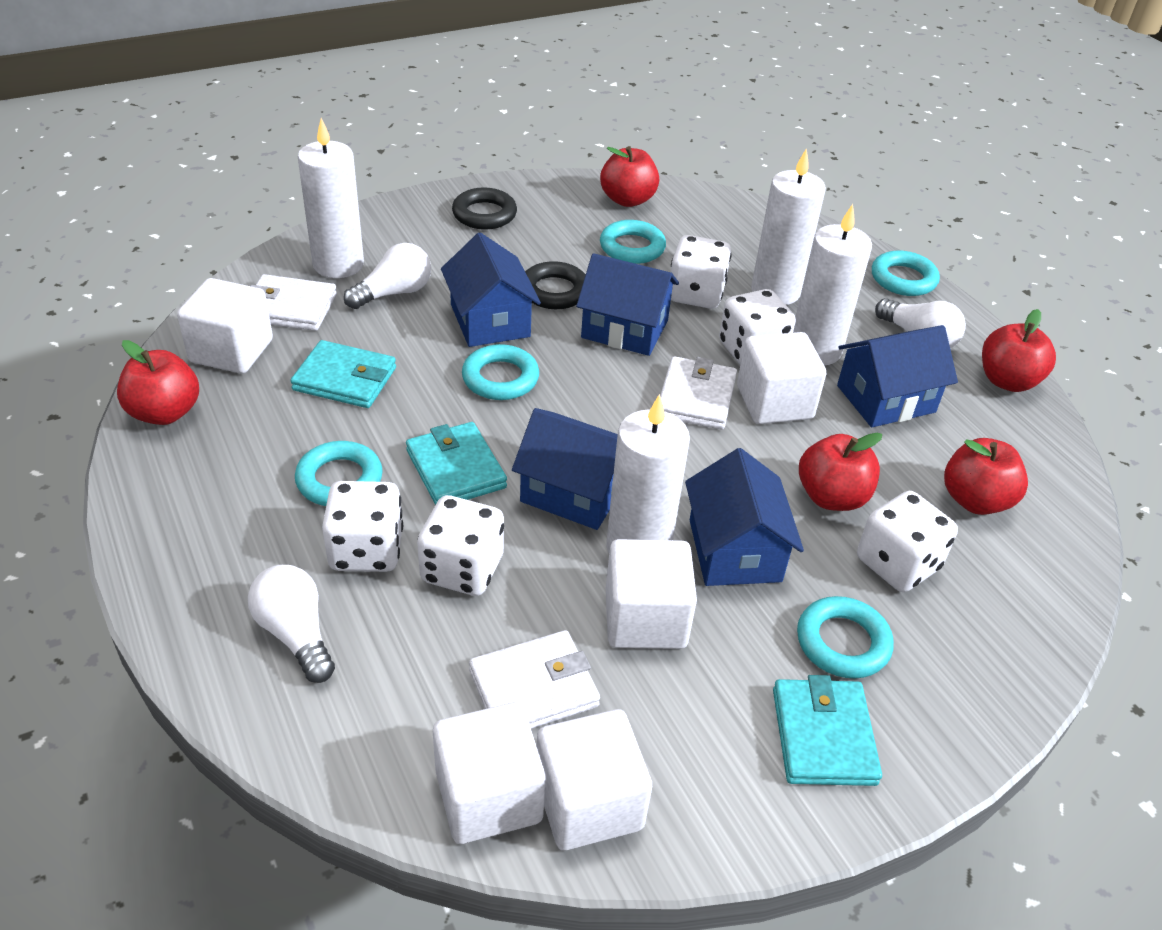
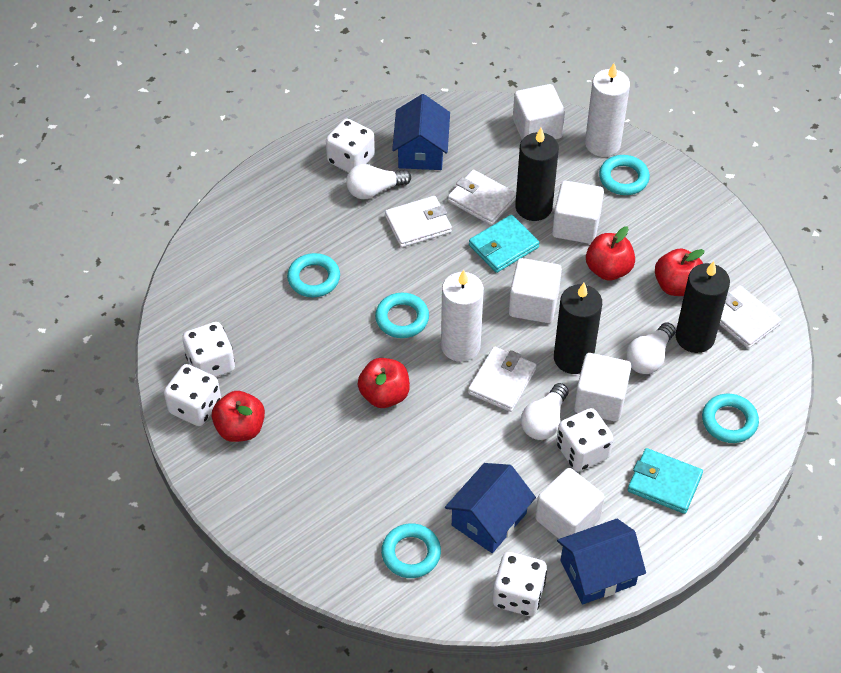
black candle: 0 -> 3
black ring: 2 -> 0
blue house: 5 -> 3
red apple: 5 -> 4
turquoise wallet: 3 -> 2
white candle: 4 -> 2
white wallet: 3 -> 4

